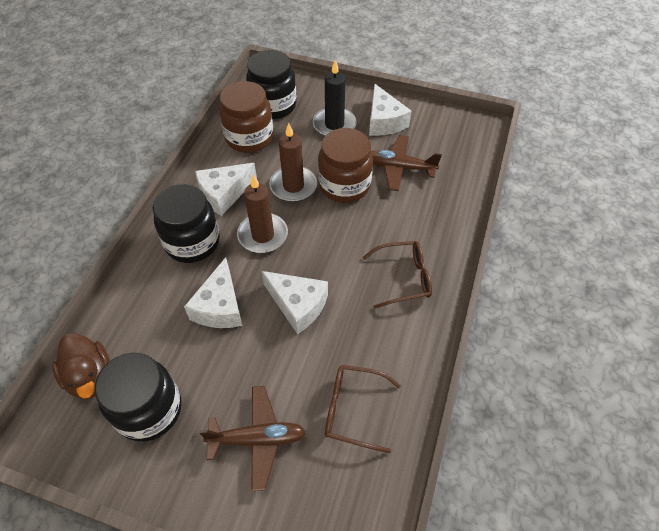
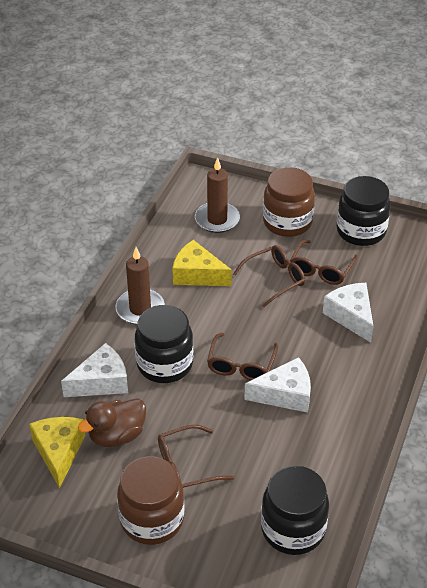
black candle: 1 -> 0
brown glasses: 2 -> 4
brown plane: 2 -> 0
white cheese: 4 -> 3
yellow cheese: 0 -> 2

